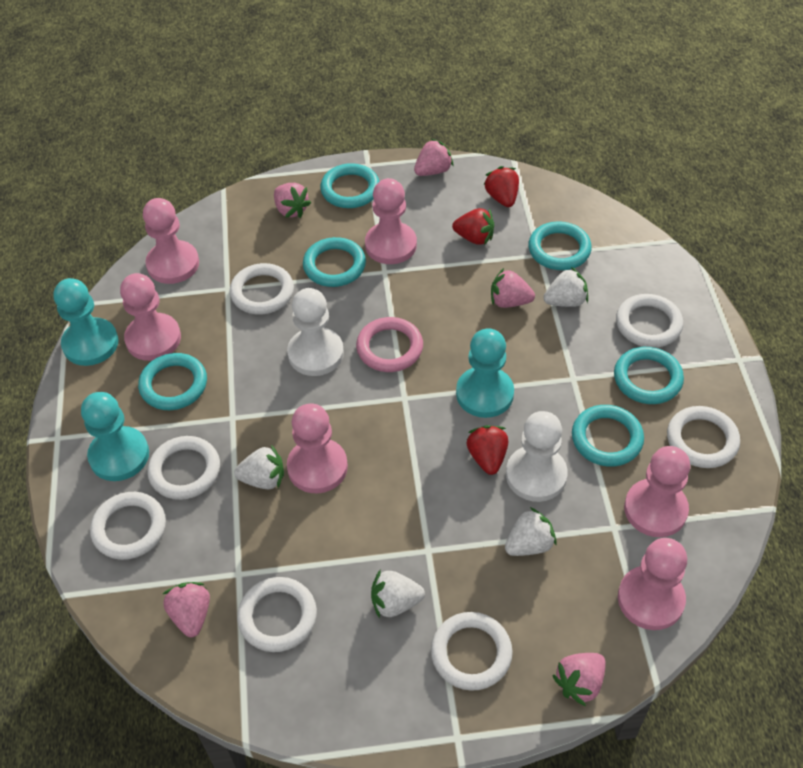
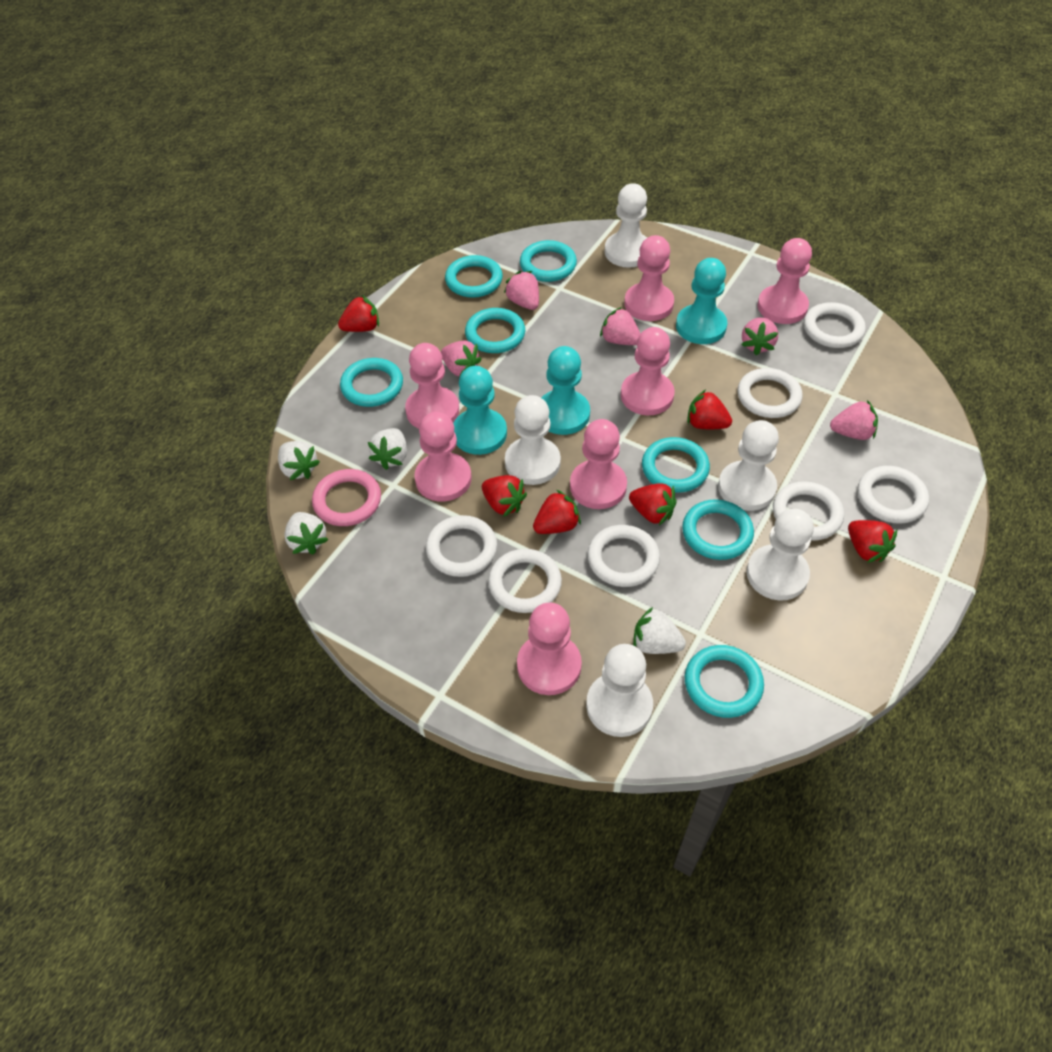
pink pawn: 6 -> 7
red strawberry: 3 -> 6
turquoise ring: 6 -> 7
white pawn: 2 -> 5

